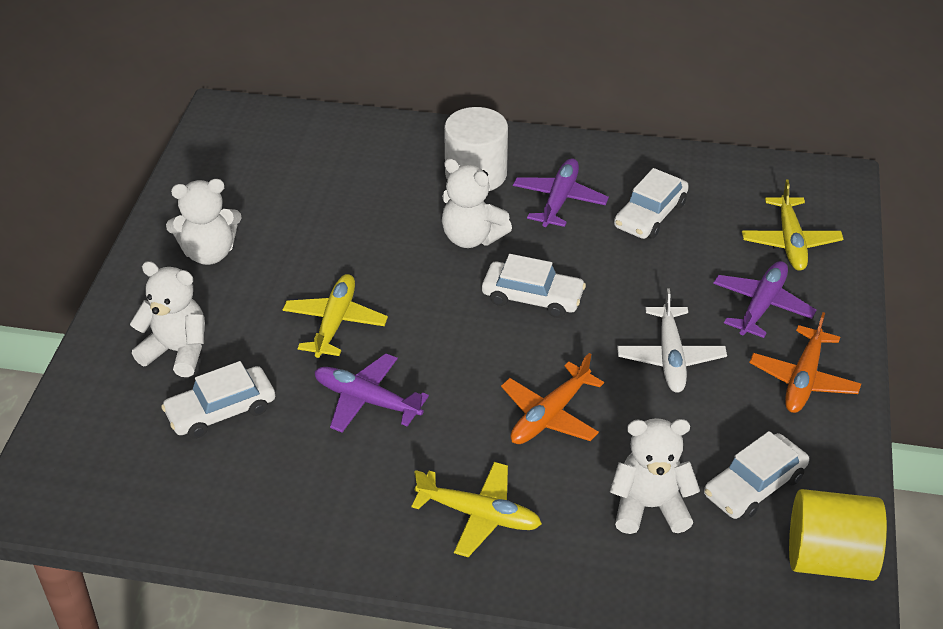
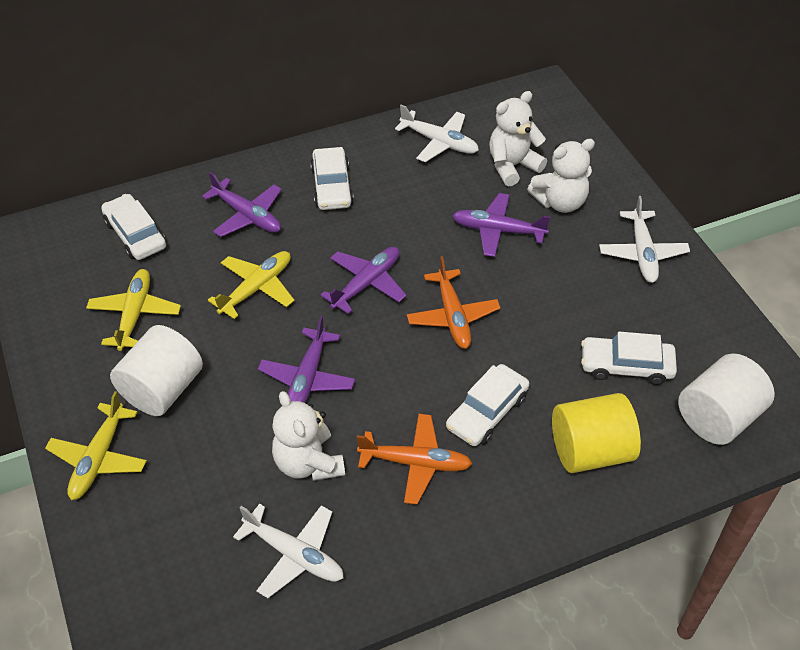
purple plane: 3 -> 4
white cylinder: 1 -> 2
white plane: 1 -> 3
white teddy bear: 4 -> 3

